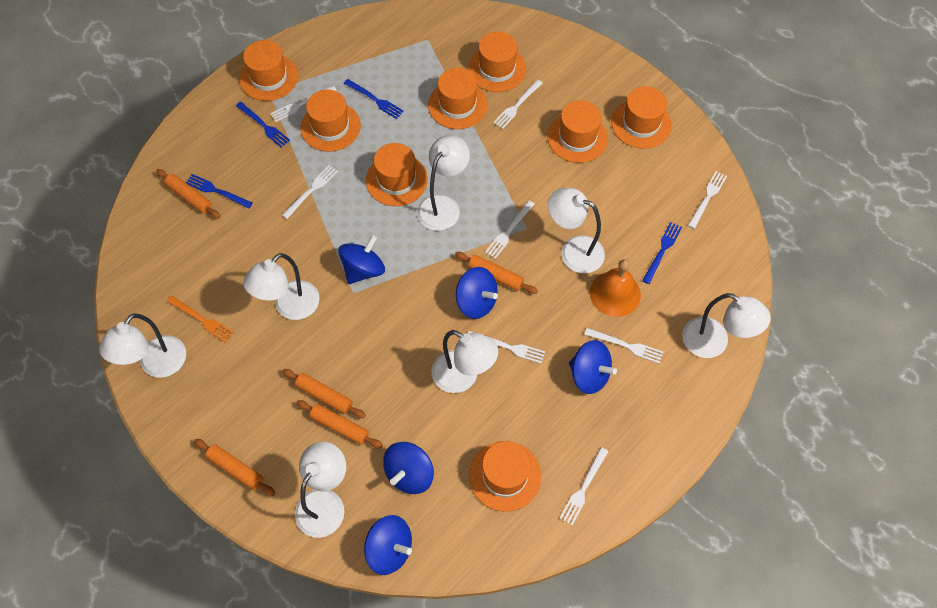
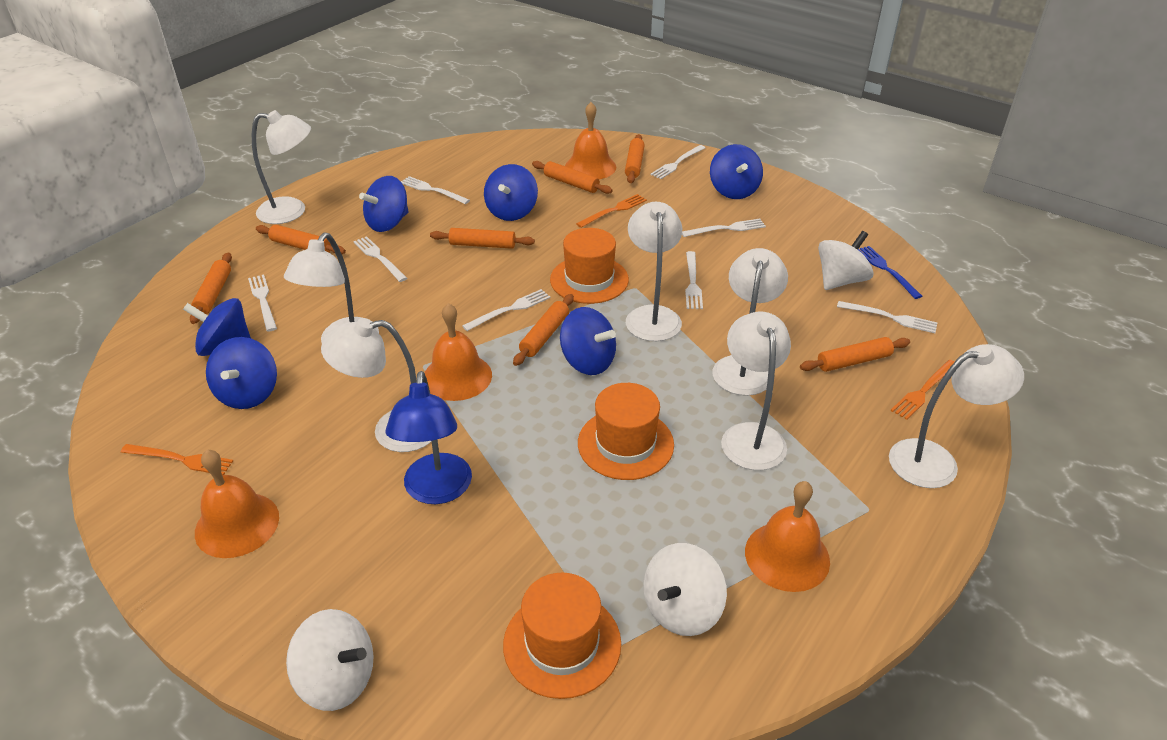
blue fork: 4 -> 1
blue lamp: 0 -> 1
blue spinning top: 5 -> 6
orange bell: 1 -> 4
orange fork: 1 -> 3
orange hat: 8 -> 3
orange rolling pin: 5 -> 7
white spinning top: 0 -> 3

